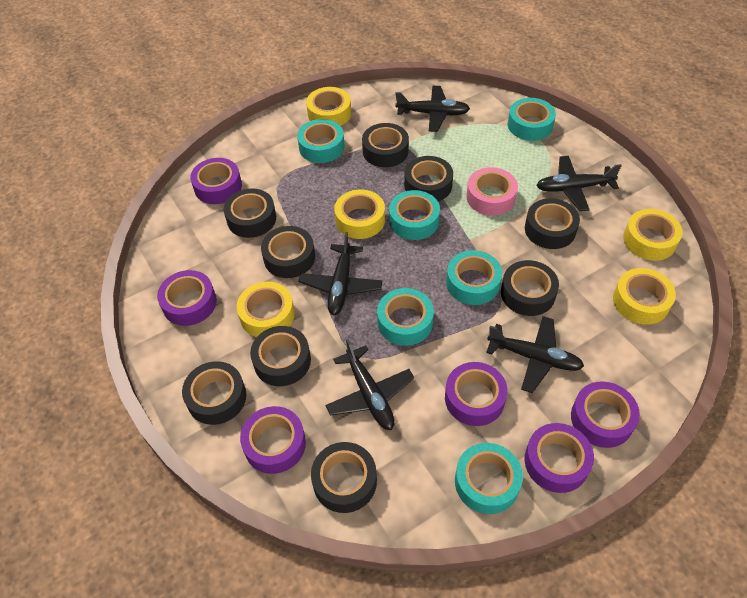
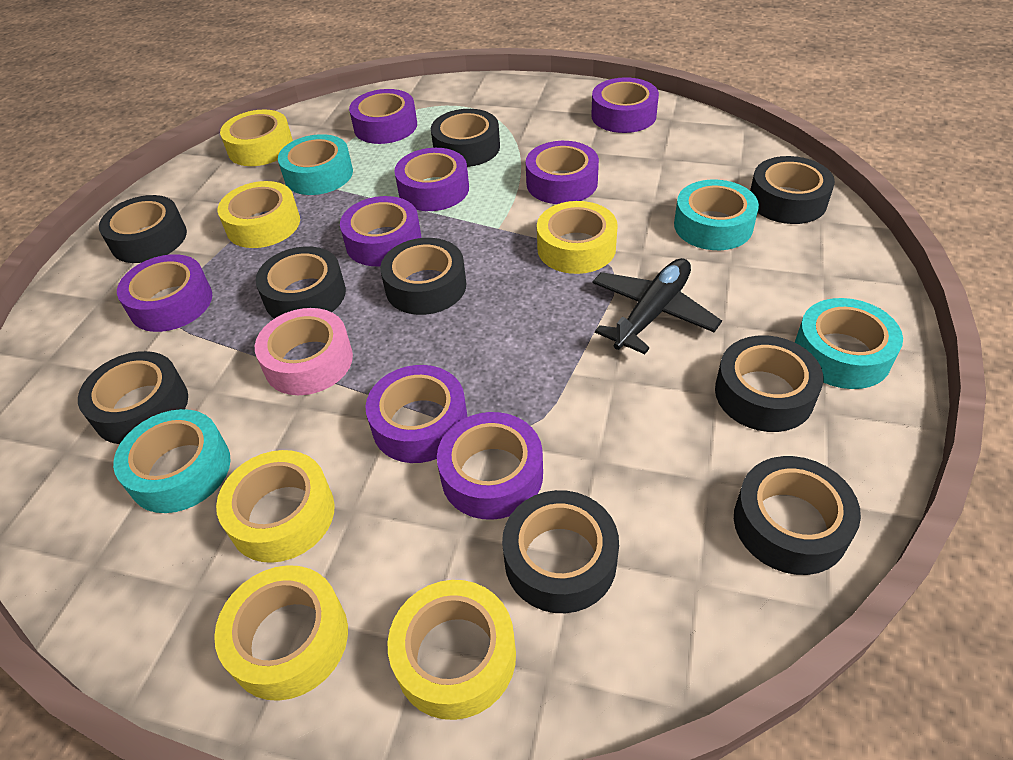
black plane: 5 -> 1
purple tape: 6 -> 8
turquoise tape: 6 -> 4
yellow tape: 5 -> 6

